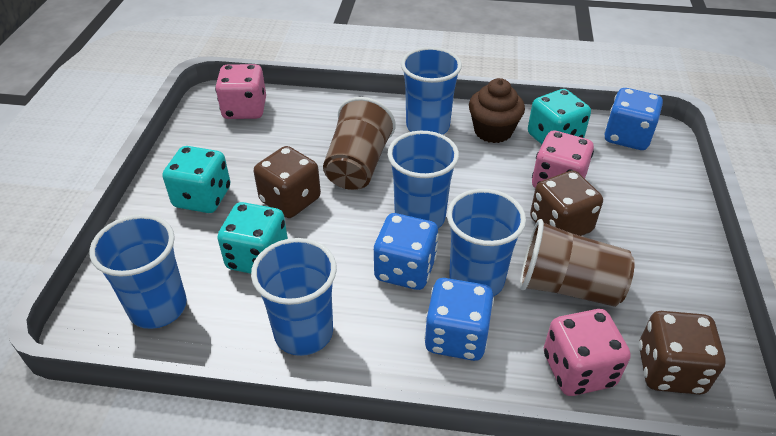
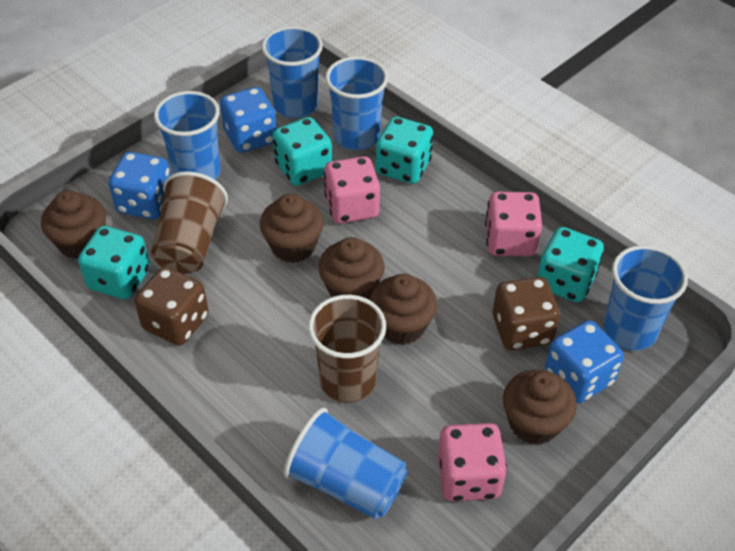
brown cupcake: 1 -> 5
brown dice: 3 -> 2
turquoise dice: 3 -> 4

